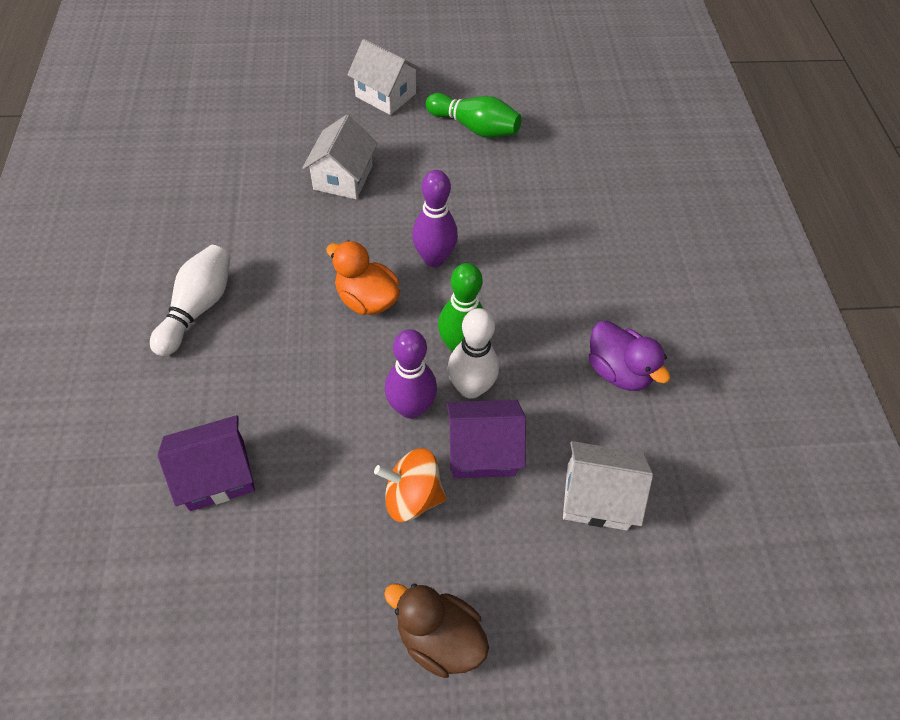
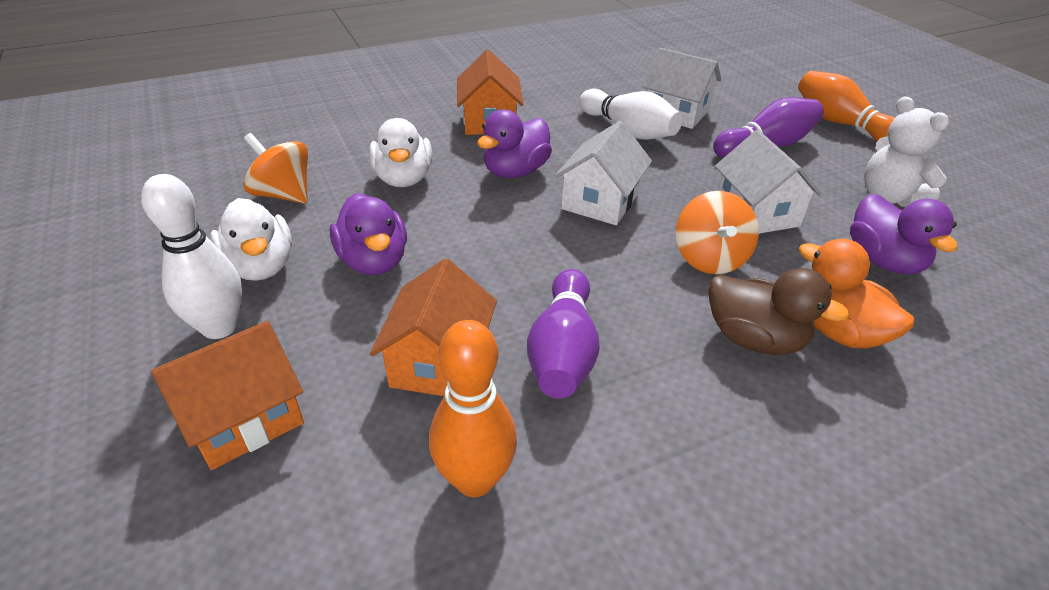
green bowling pin: 2 -> 0
orange bowling pin: 0 -> 2
orange house: 0 -> 3
orange spinning top: 1 -> 2
purple duck: 1 -> 3
purple house: 2 -> 0
white duck: 0 -> 2
white teddy bear: 0 -> 1

